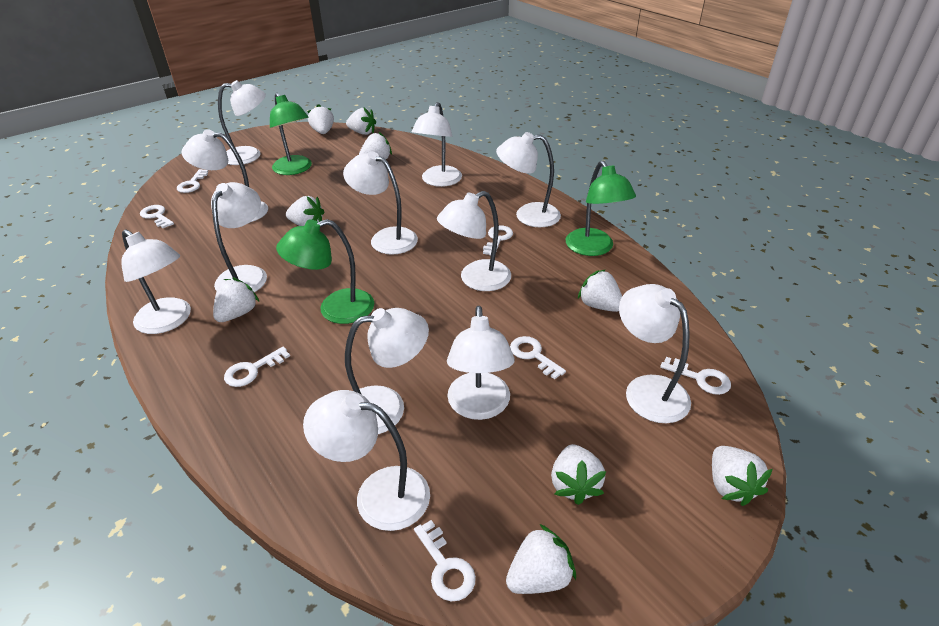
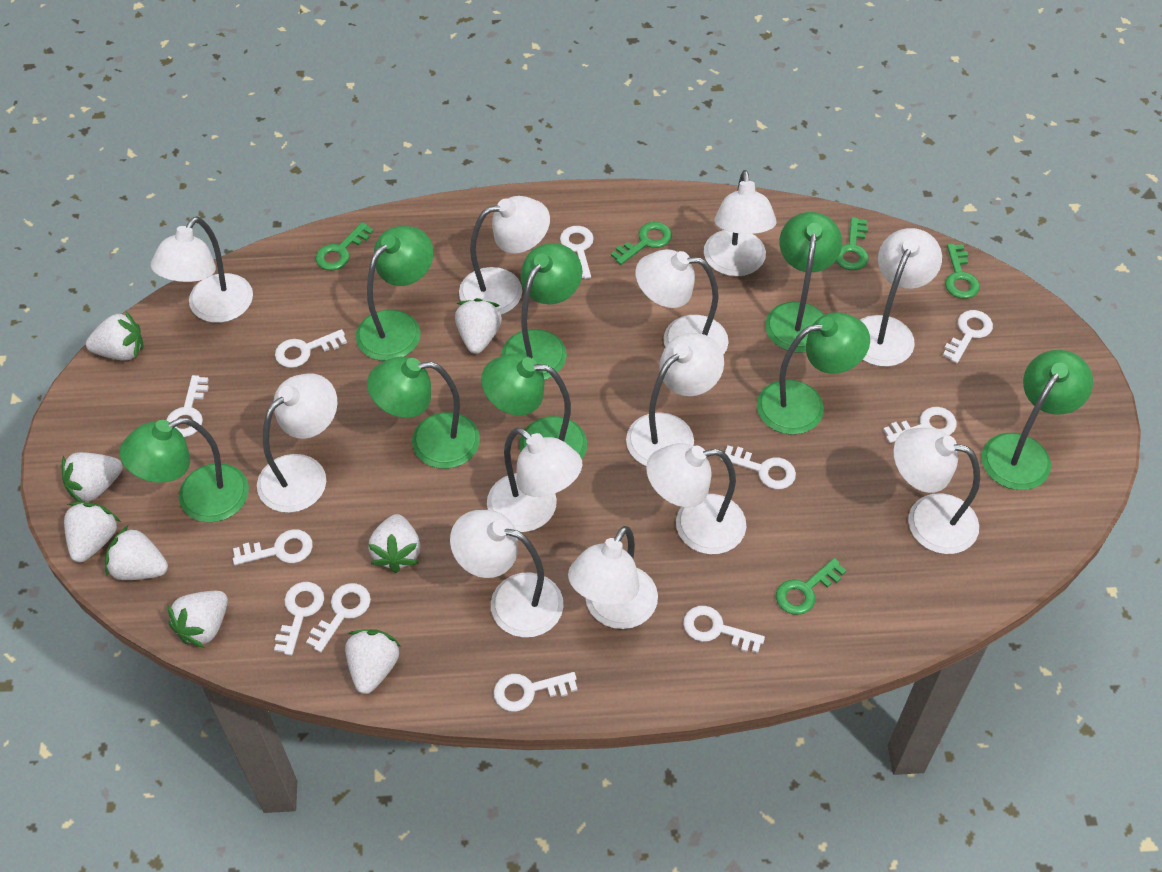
green key: 0 -> 5
green lamp: 3 -> 8
white key: 7 -> 11
white strawberry: 9 -> 8

